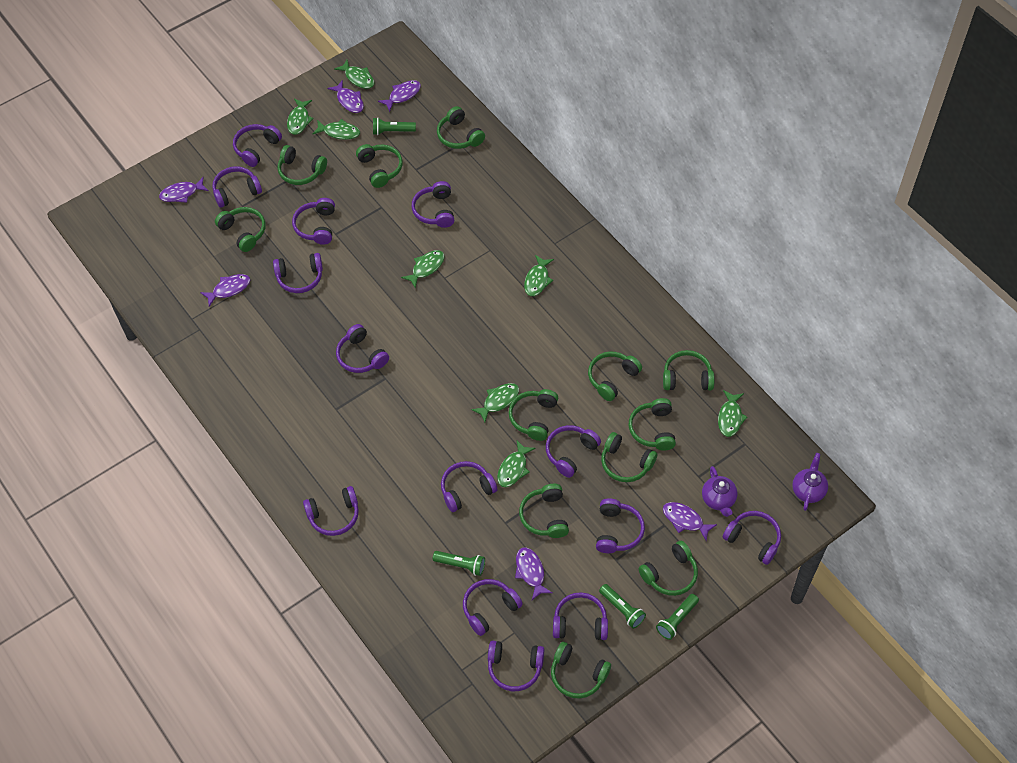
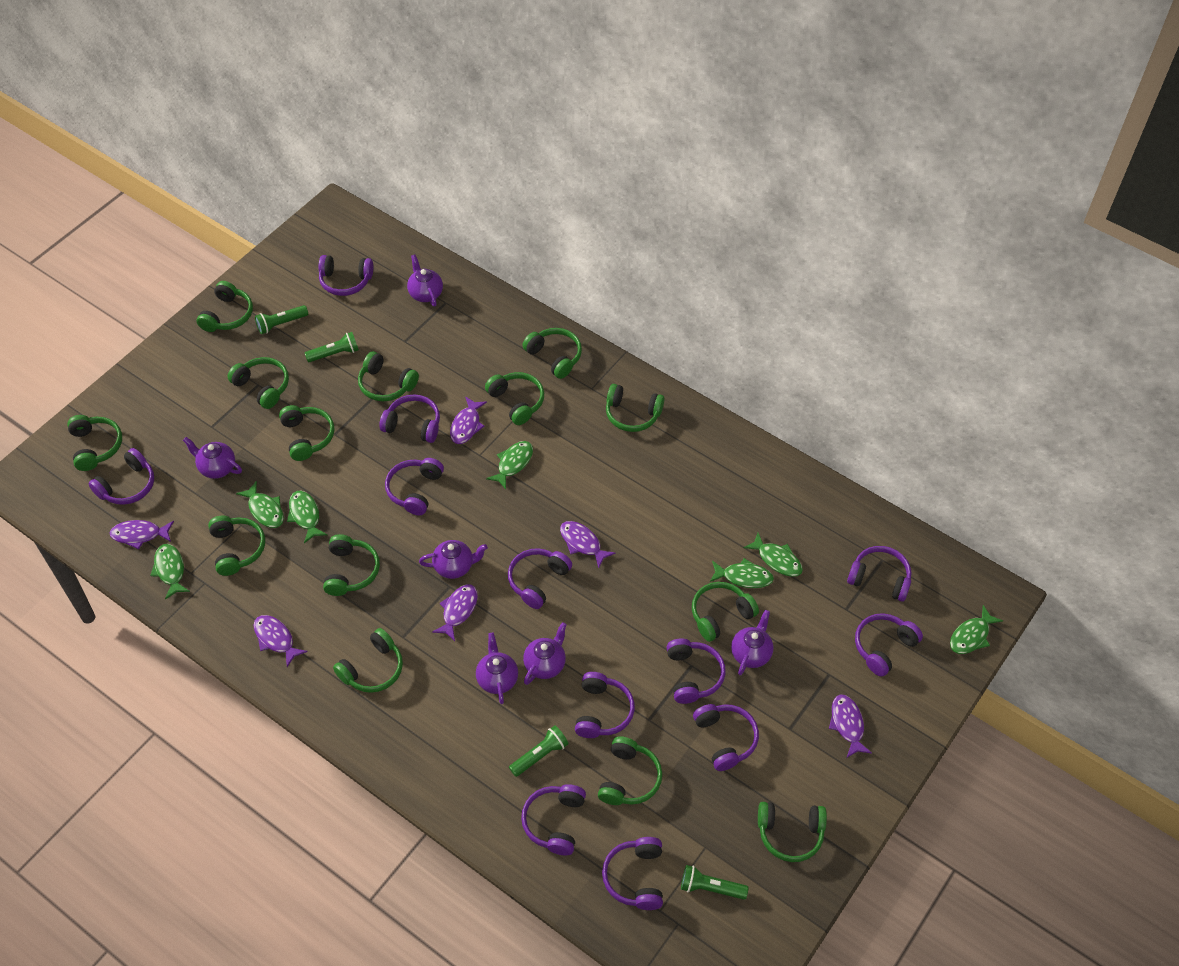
green fish: 8 -> 7
green headphones: 12 -> 14
purple headphones: 14 -> 12
purple teapot: 2 -> 6

